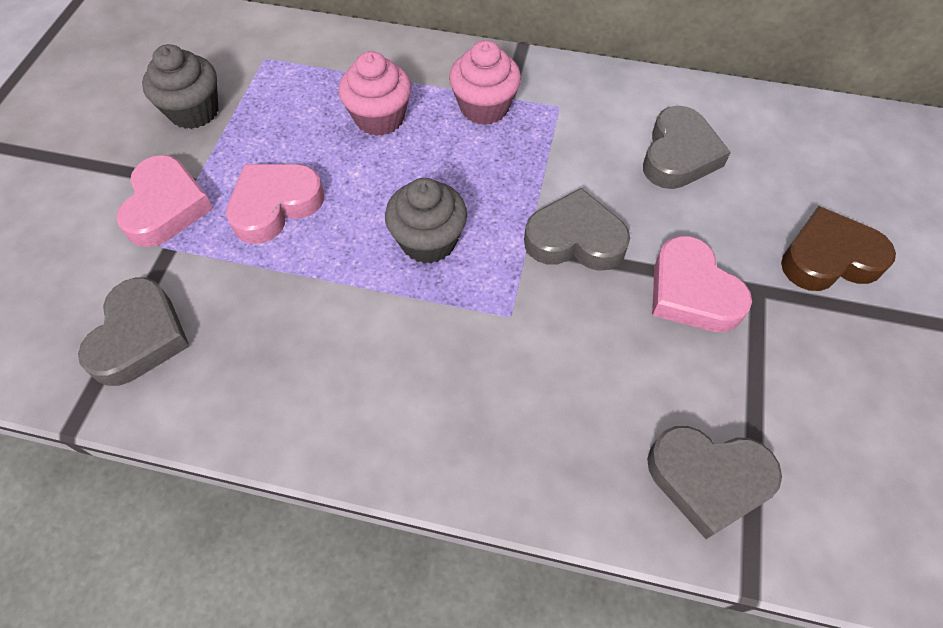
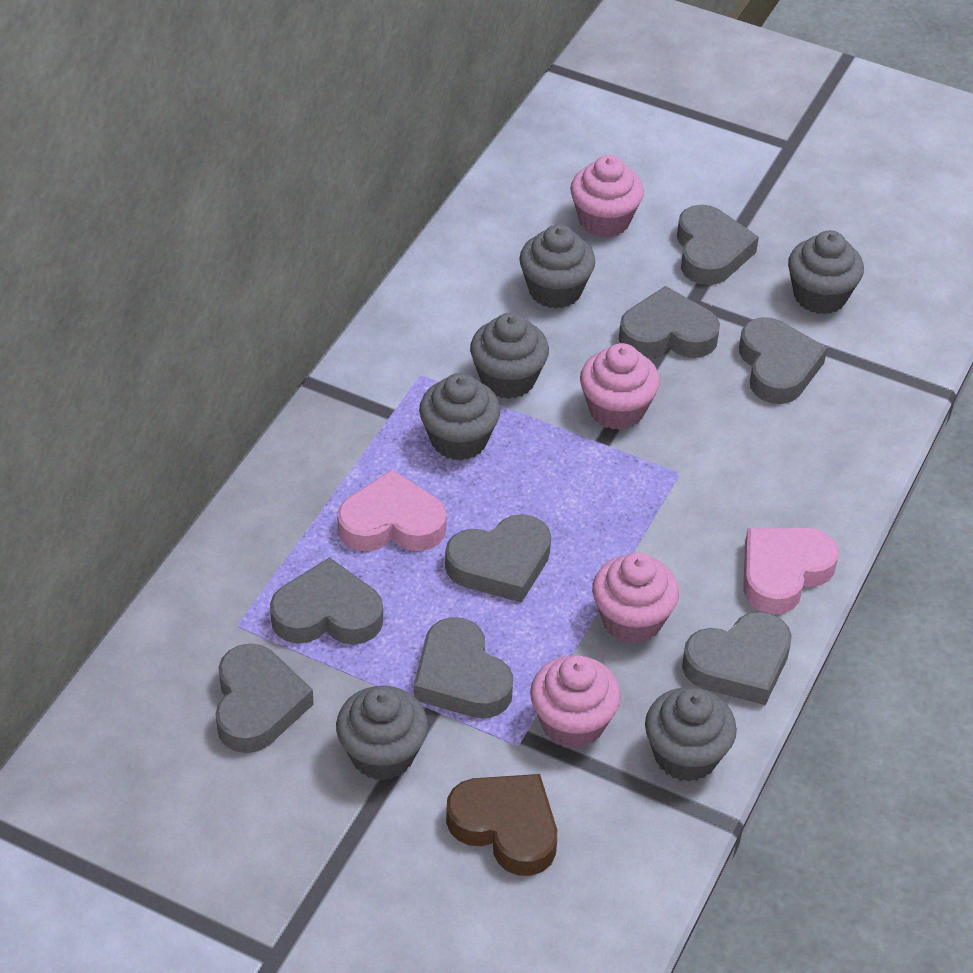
grey cupcake: 2 -> 6
grey heart: 4 -> 8
pink cupcake: 2 -> 4
pink heart: 3 -> 2

